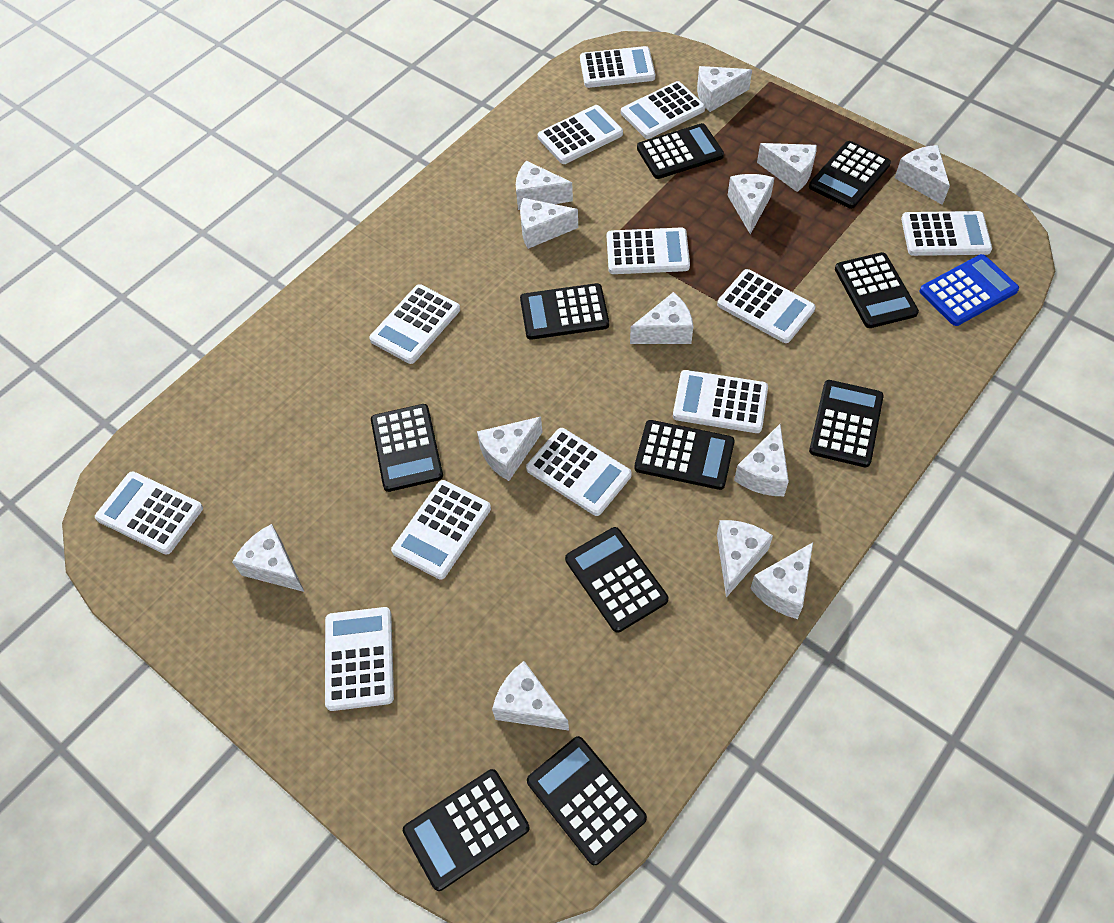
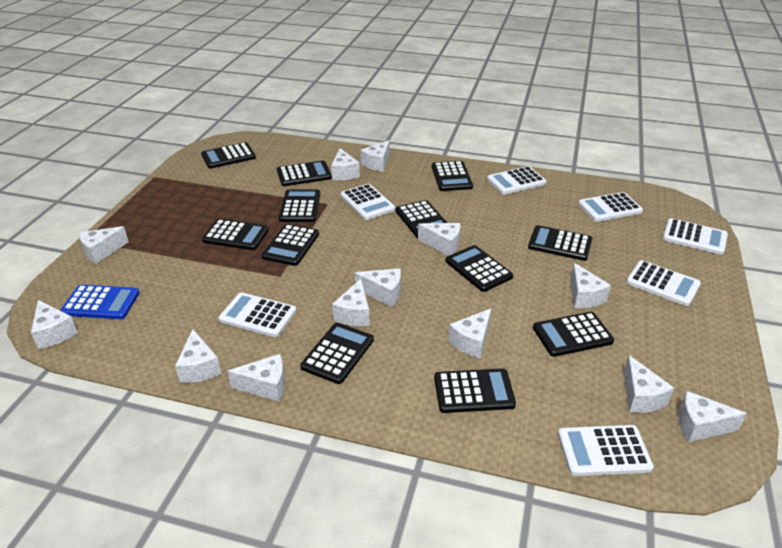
black calculator: 10 -> 12
white calculator: 12 -> 7

